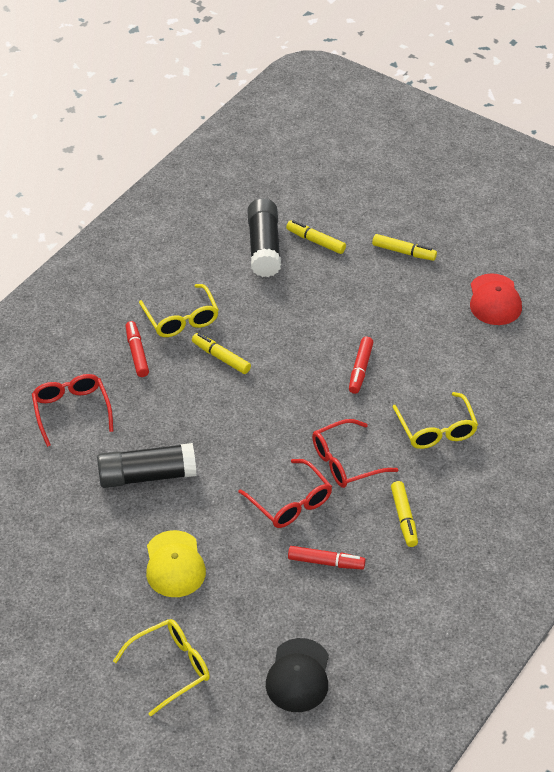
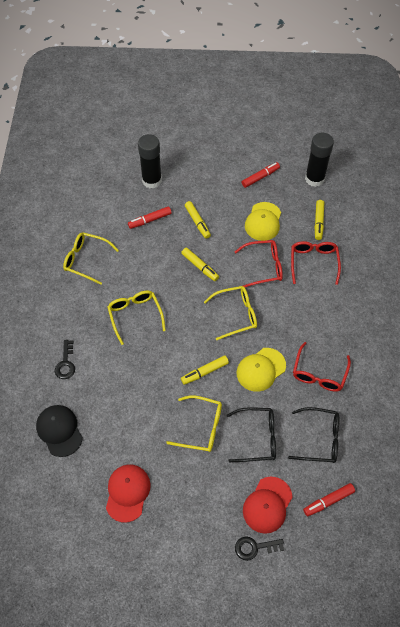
black glasses: 0 -> 2
black key: 0 -> 2
red cap: 1 -> 2
yellow cap: 1 -> 2
yellow glasses: 3 -> 4

